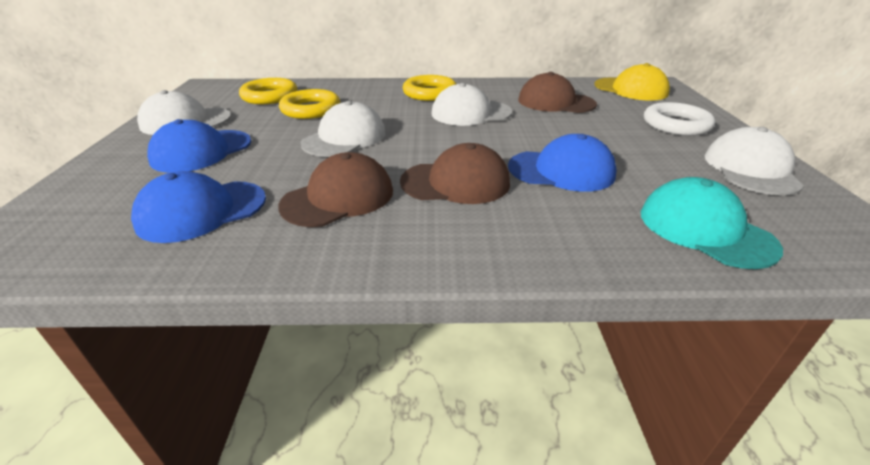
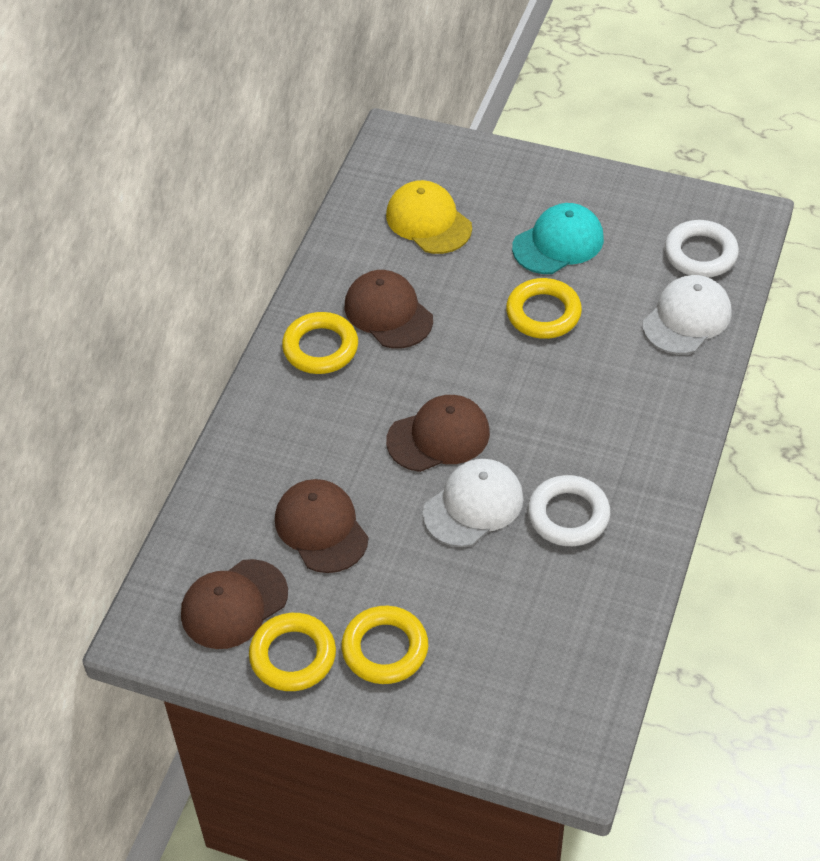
blue cap: 3 -> 0
brown cap: 3 -> 4
white cap: 4 -> 2
white ring: 1 -> 2
yellow ring: 3 -> 4

